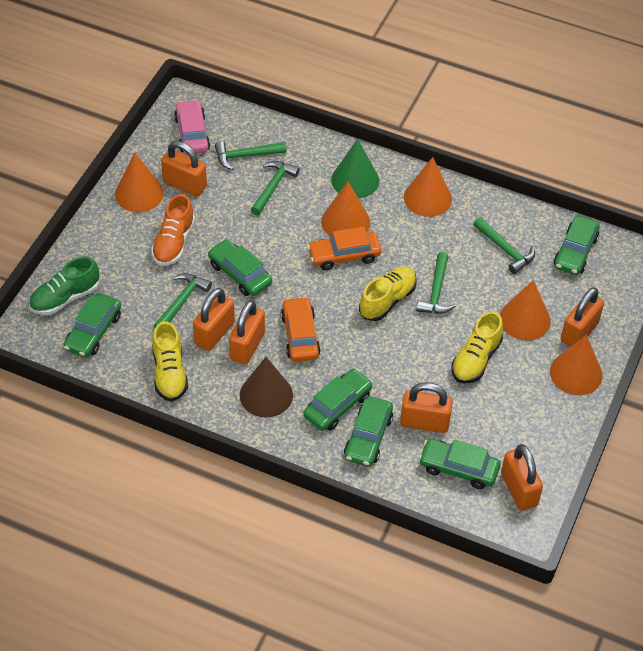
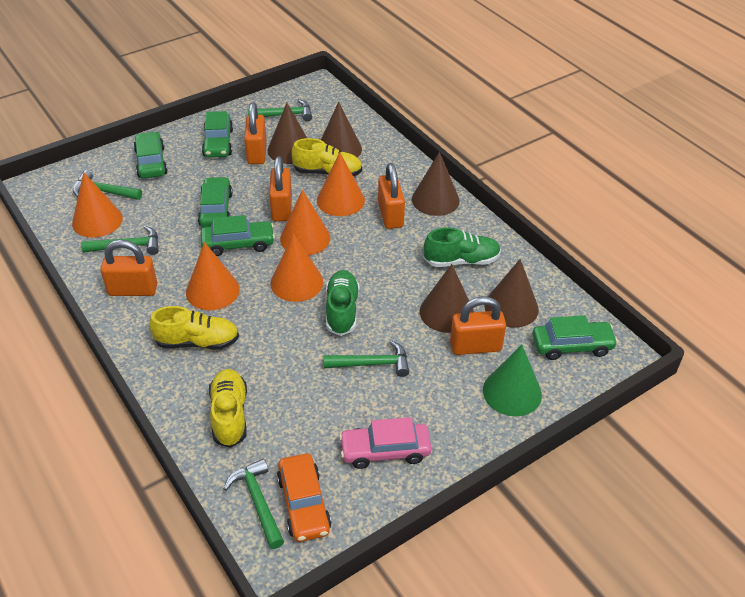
brown cone: 1 -> 5
green car: 6 -> 5
green shoe: 1 -> 2
orange car: 2 -> 1
orange padlock: 6 -> 5
orange shoe: 1 -> 0

